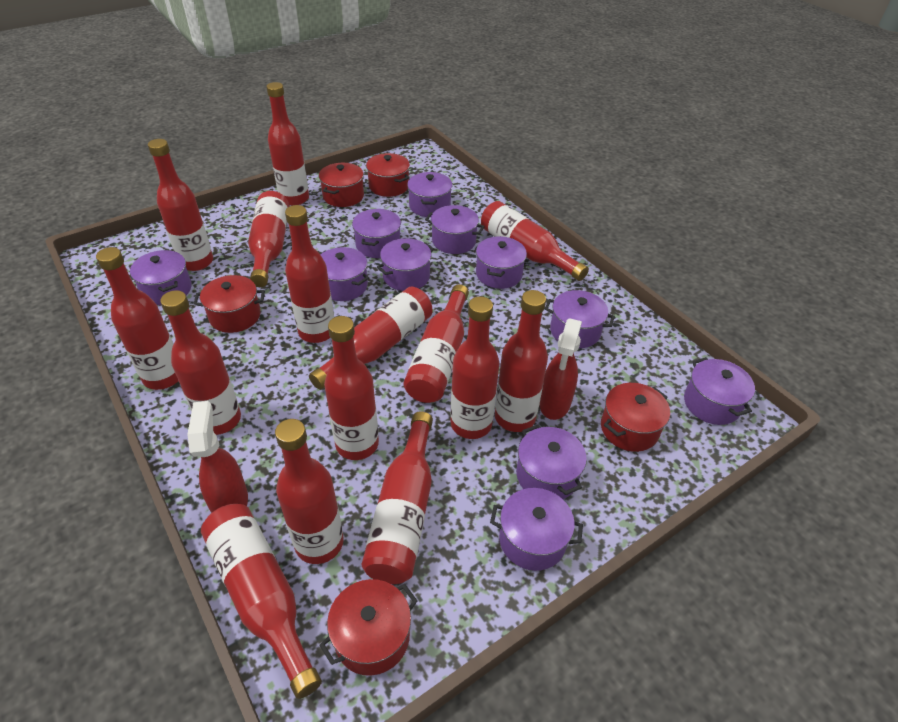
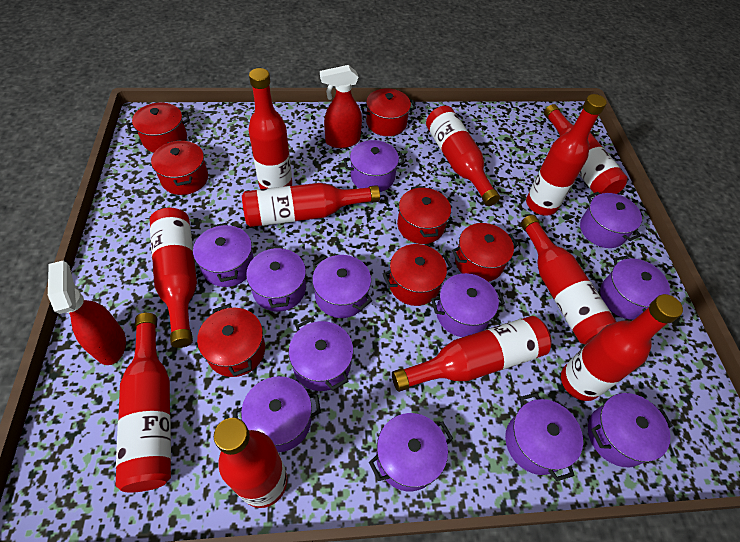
purple pot: 11 -> 12
red bottle: 15 -> 11
red pot: 5 -> 7

